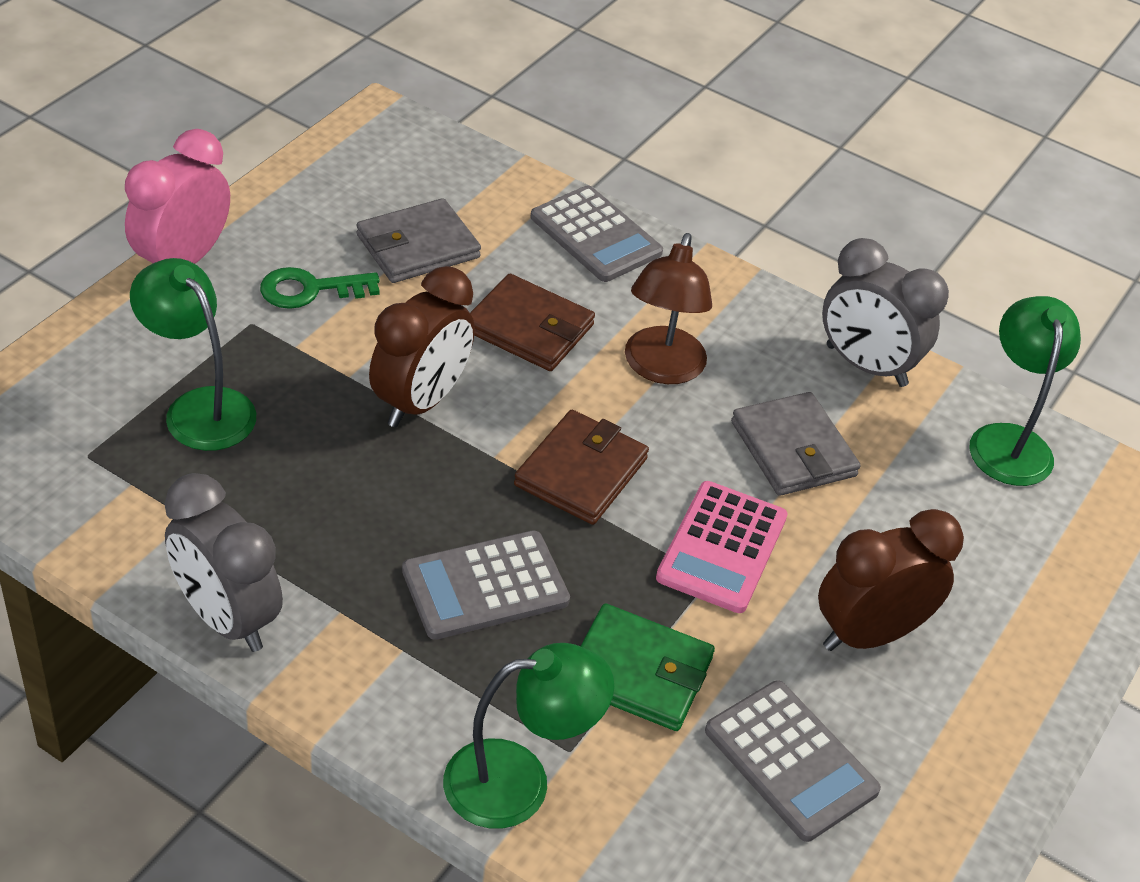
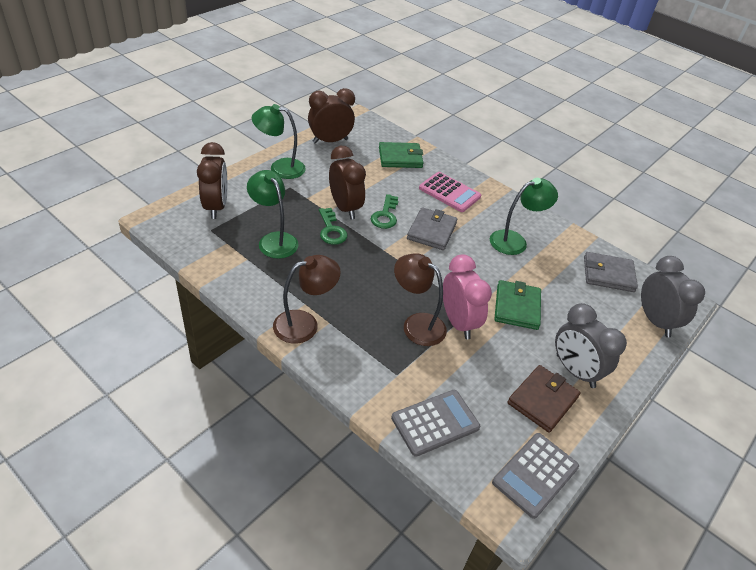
brown clock: 2 -> 3
brown lamp: 1 -> 2
brown wallet: 2 -> 1
green key: 1 -> 2
green wallet: 1 -> 2
grey calculator: 3 -> 2

